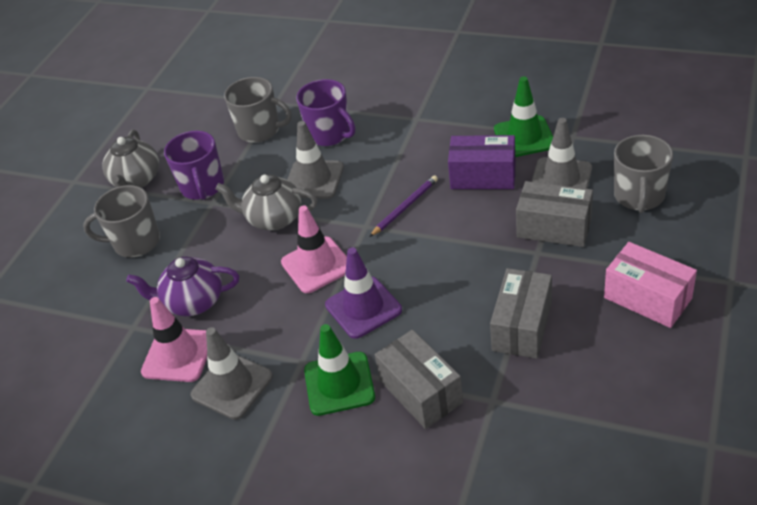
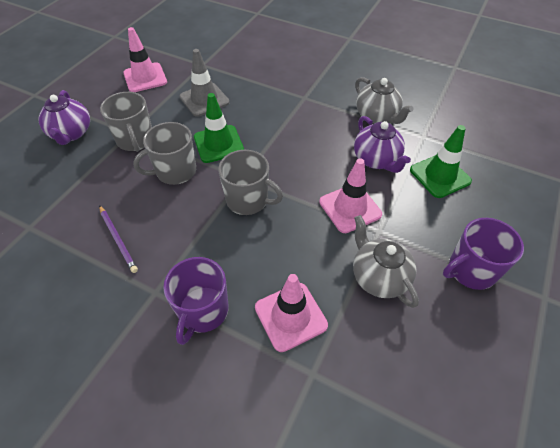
grey box: 3 -> 0
grey traffic cone: 3 -> 1
pink box: 1 -> 0
pink traffic cone: 2 -> 3
purple box: 1 -> 0
purple teapot: 1 -> 2
purple traffic cone: 1 -> 0

